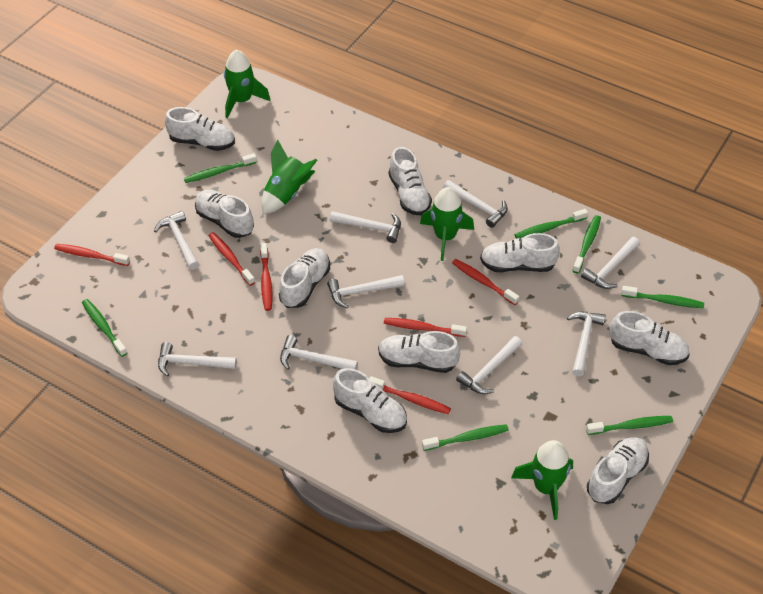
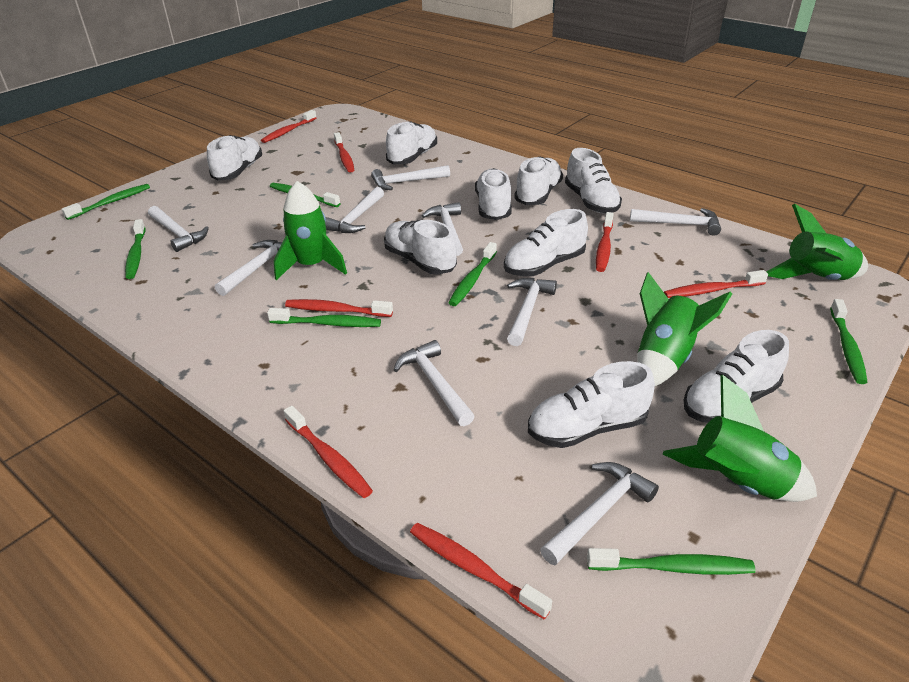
red toothbrush: 6 -> 7

